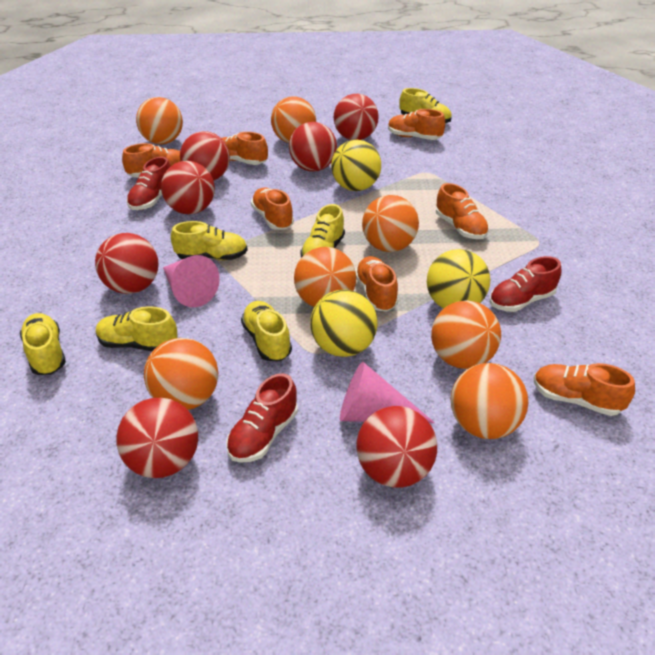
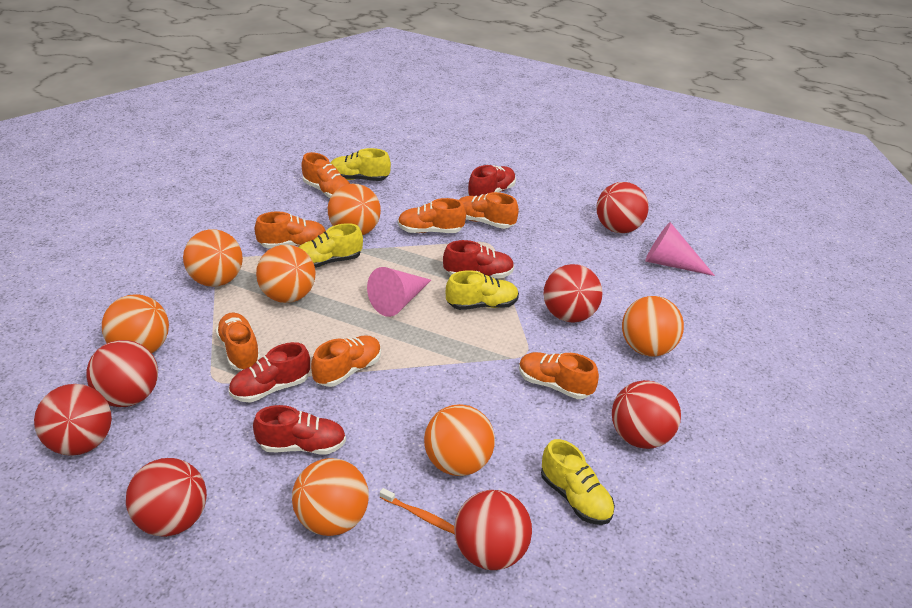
orange toothbrush: 0 -> 1
red shoe: 3 -> 4
yellow ball: 3 -> 0
yellow shoe: 6 -> 4

